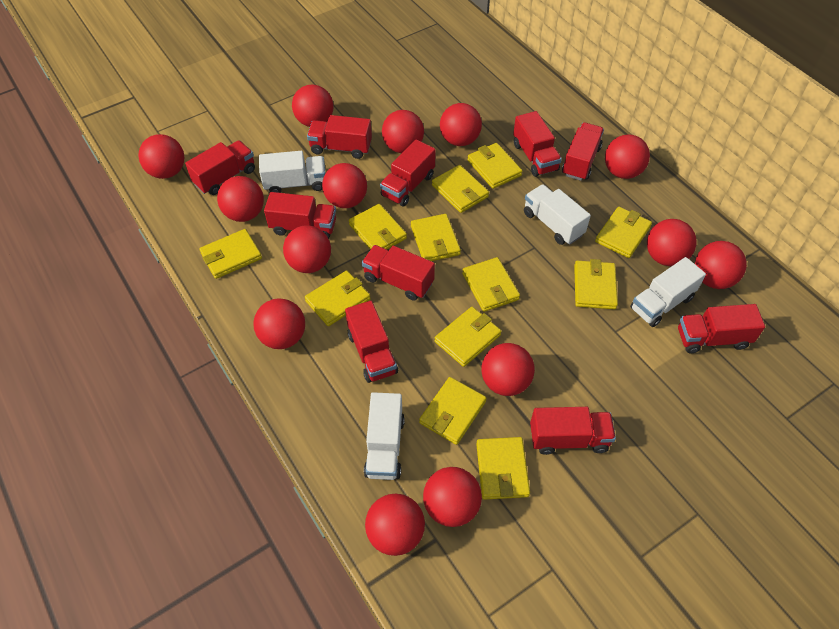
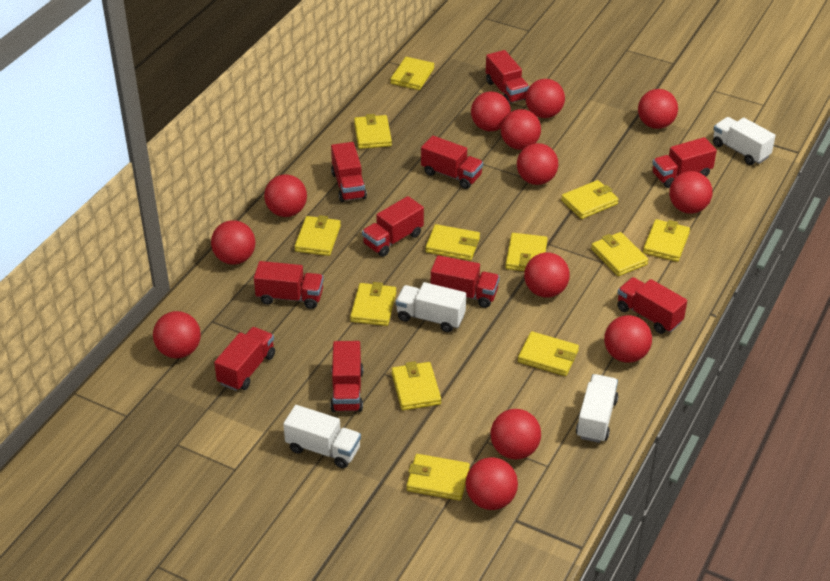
red ball: 14 -> 13

